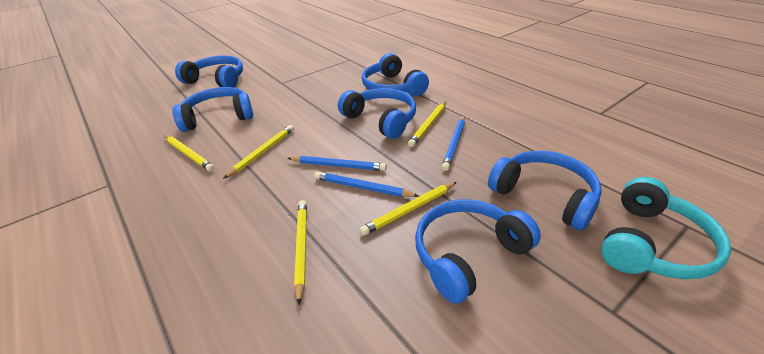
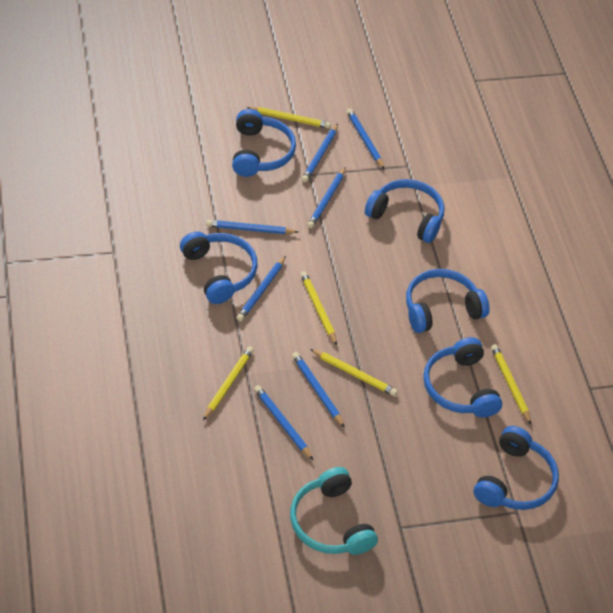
blue pencil: 3 -> 7

